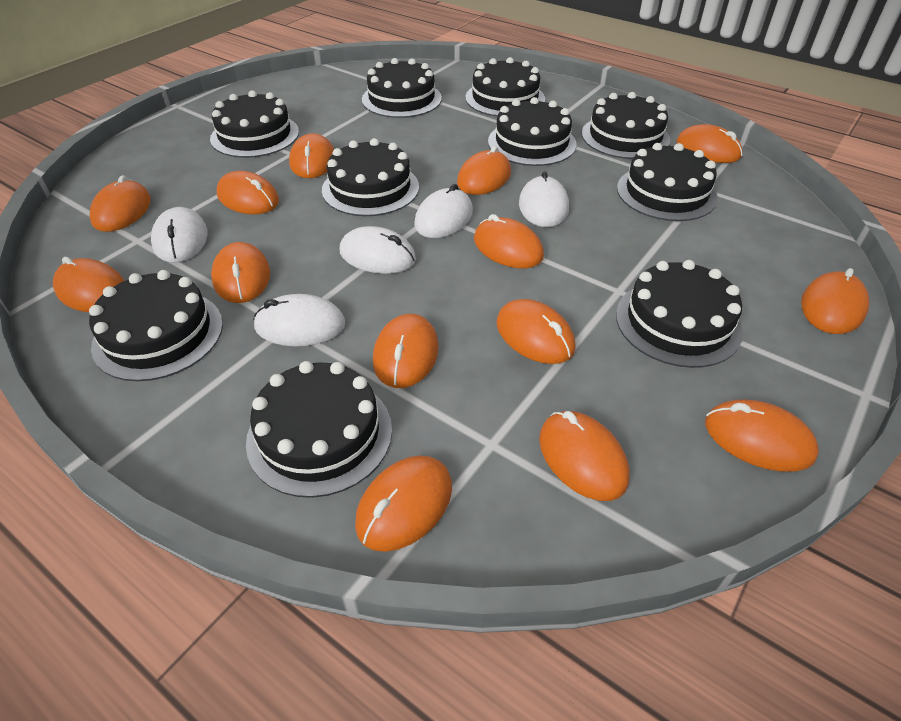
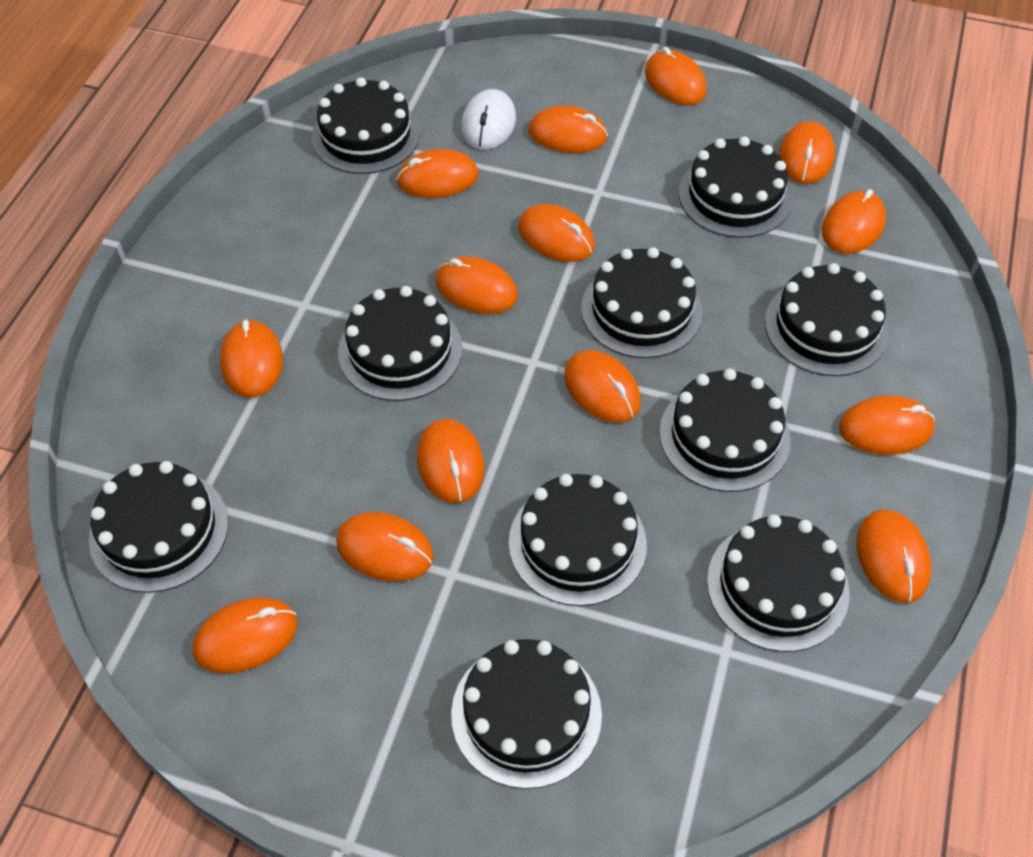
white mouse: 5 -> 1

